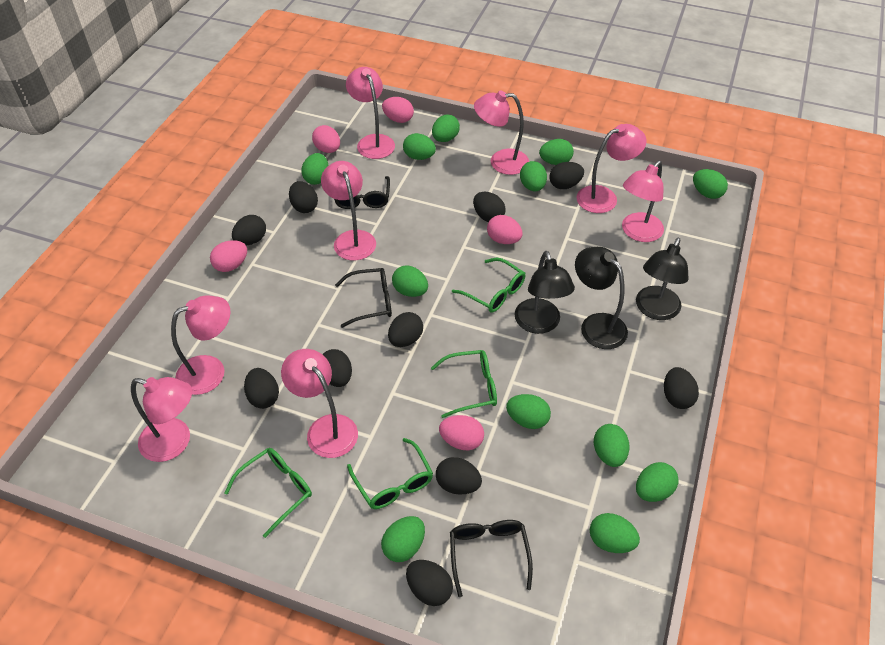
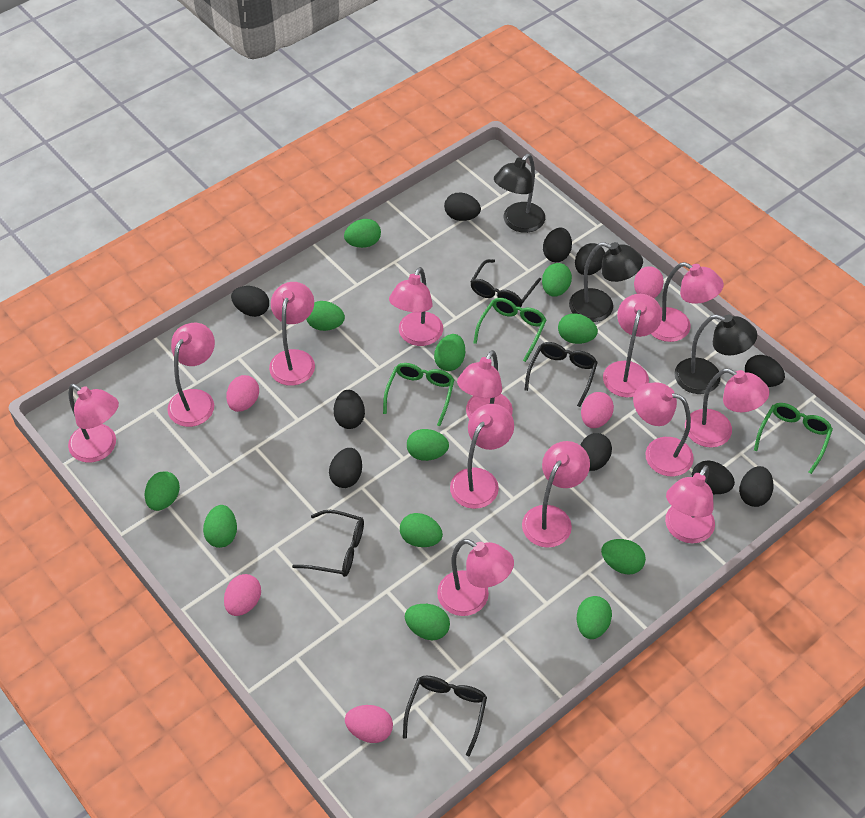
black glasses: 3 -> 4
green glasses: 4 -> 3
pink lamp: 8 -> 13

